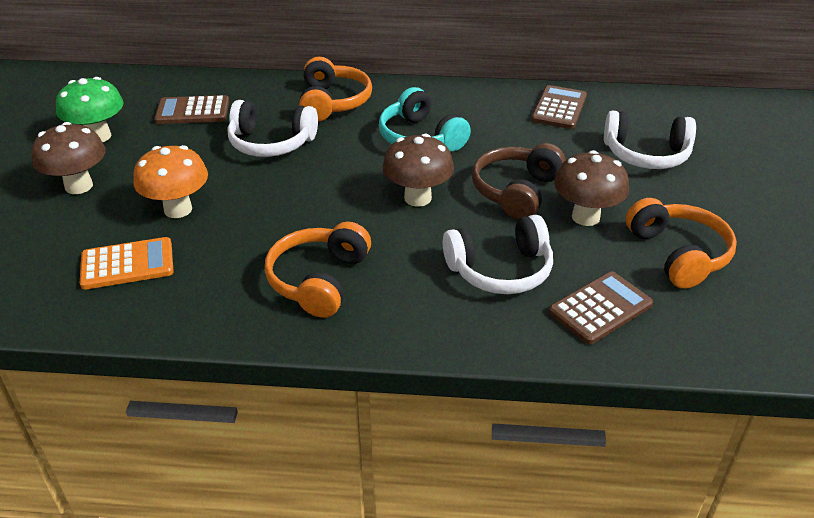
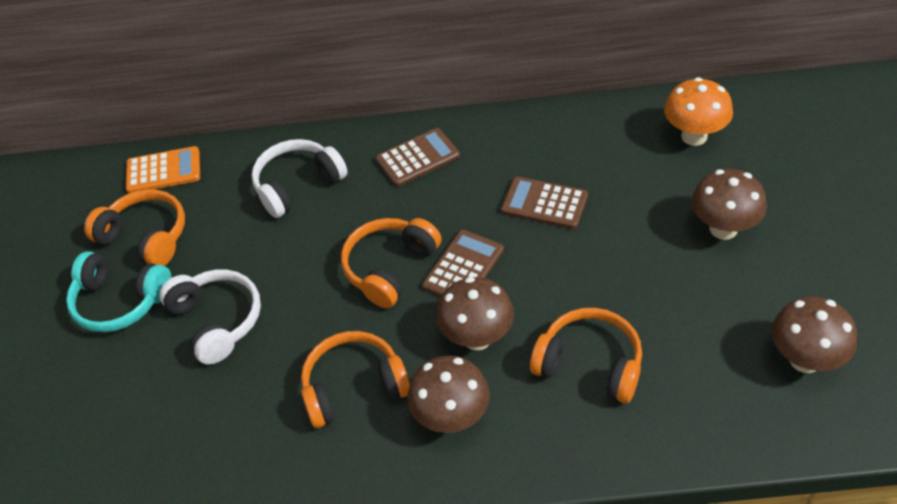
brown headphones: 1 -> 0
brown mushroom: 3 -> 4
green mushroom: 1 -> 0
orange headphones: 3 -> 4
white headphones: 3 -> 2

